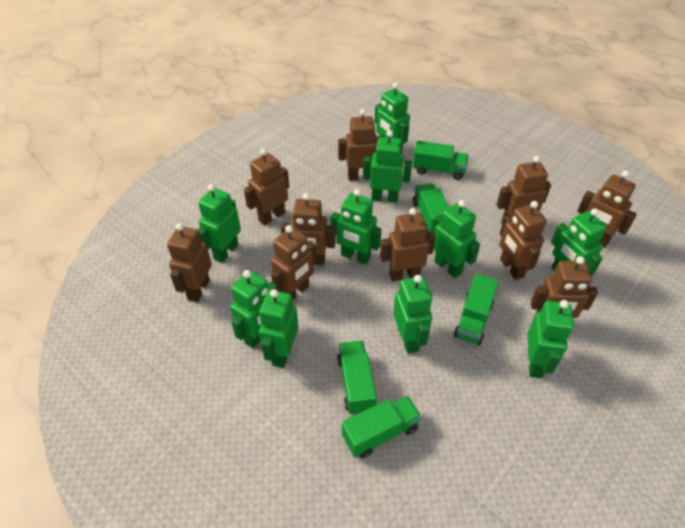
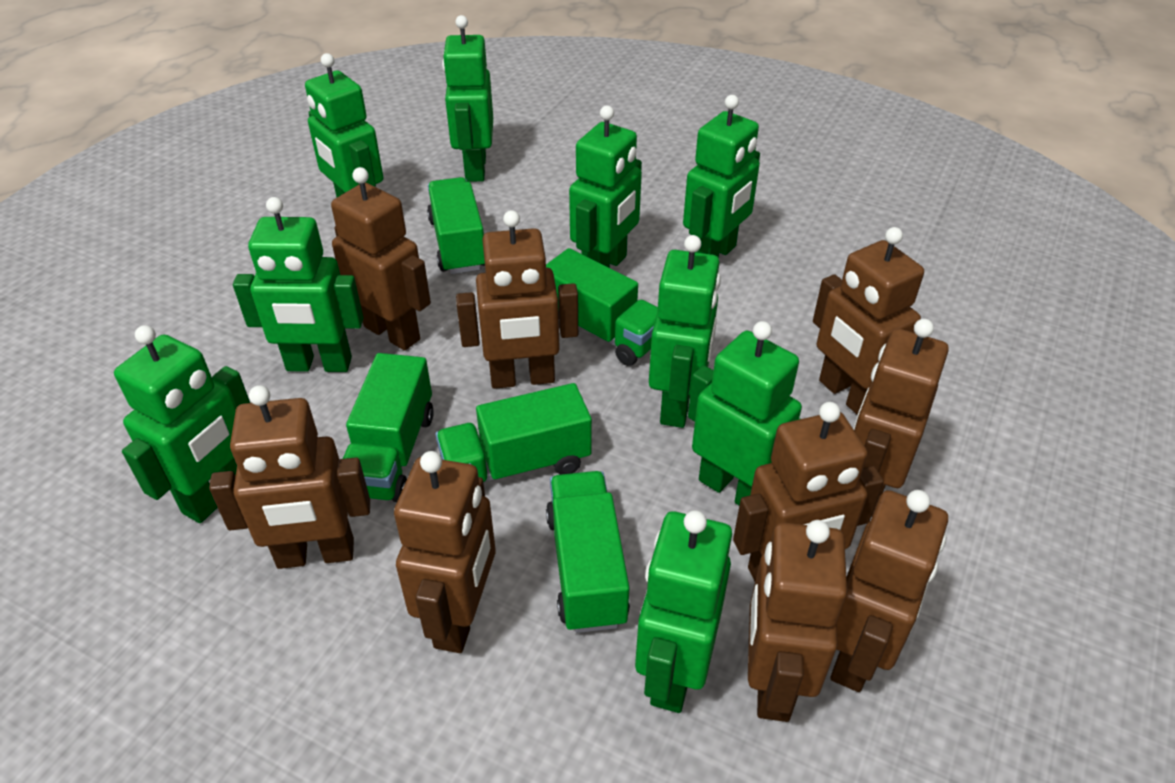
brown robot: 10 -> 9
green robot: 10 -> 9

